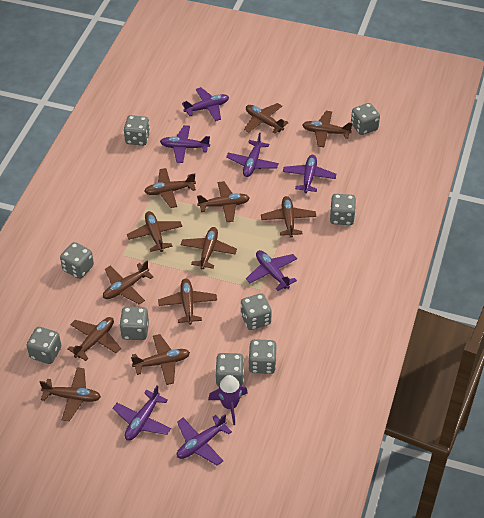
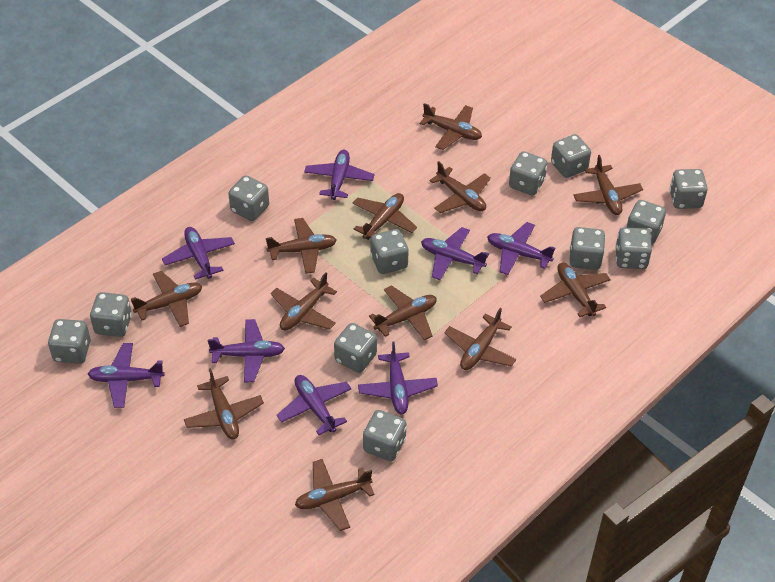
grey dice: 9 -> 12
purple plane: 7 -> 8
purple rocket: 1 -> 0

